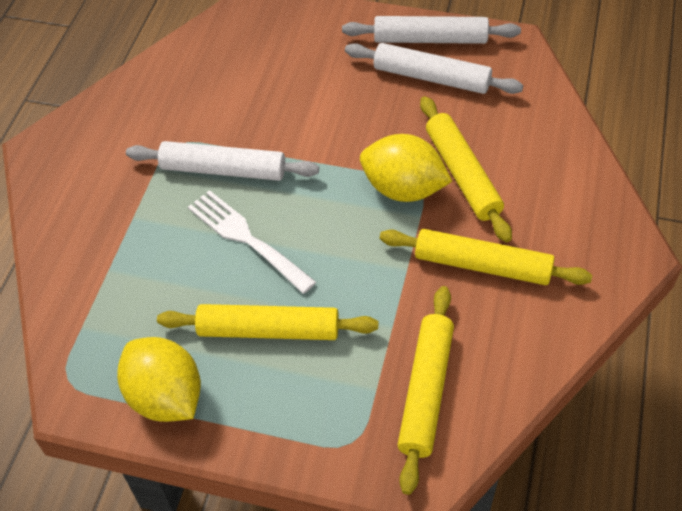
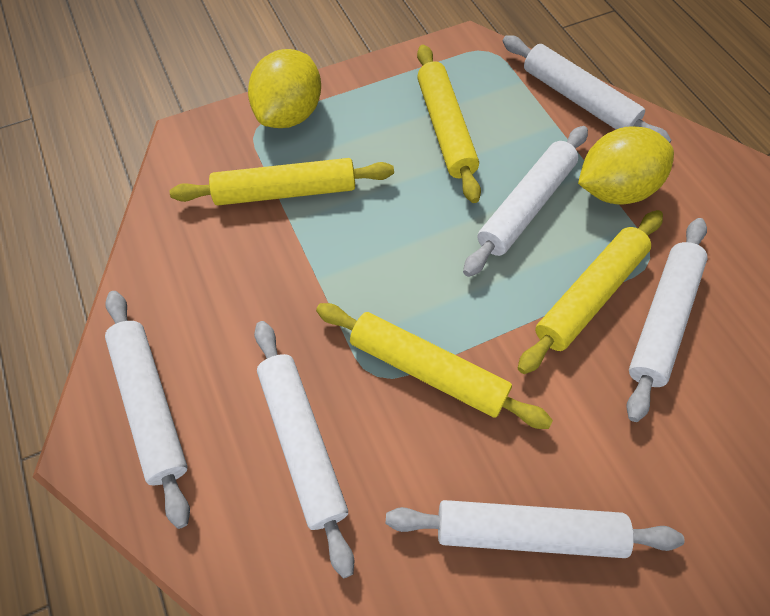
white fork: 1 -> 0
white rolling pin: 3 -> 6

